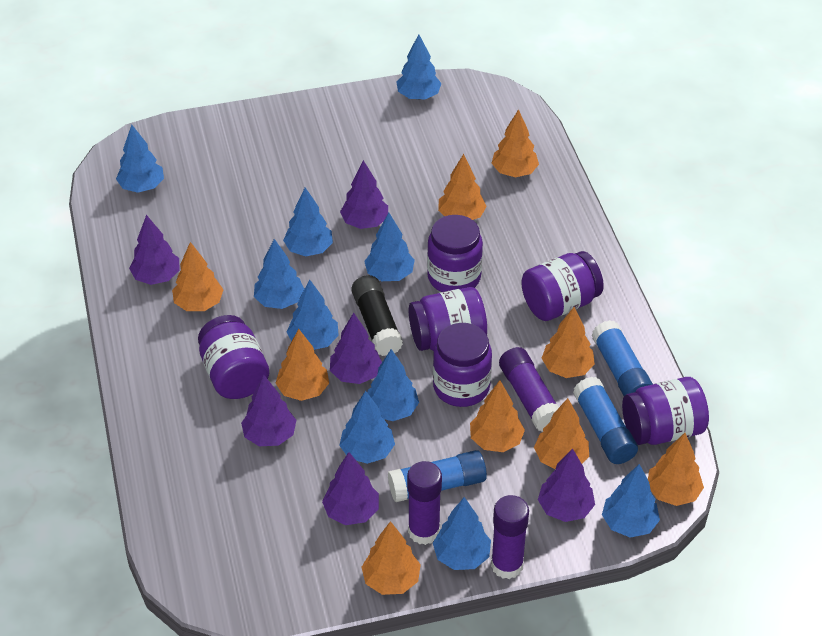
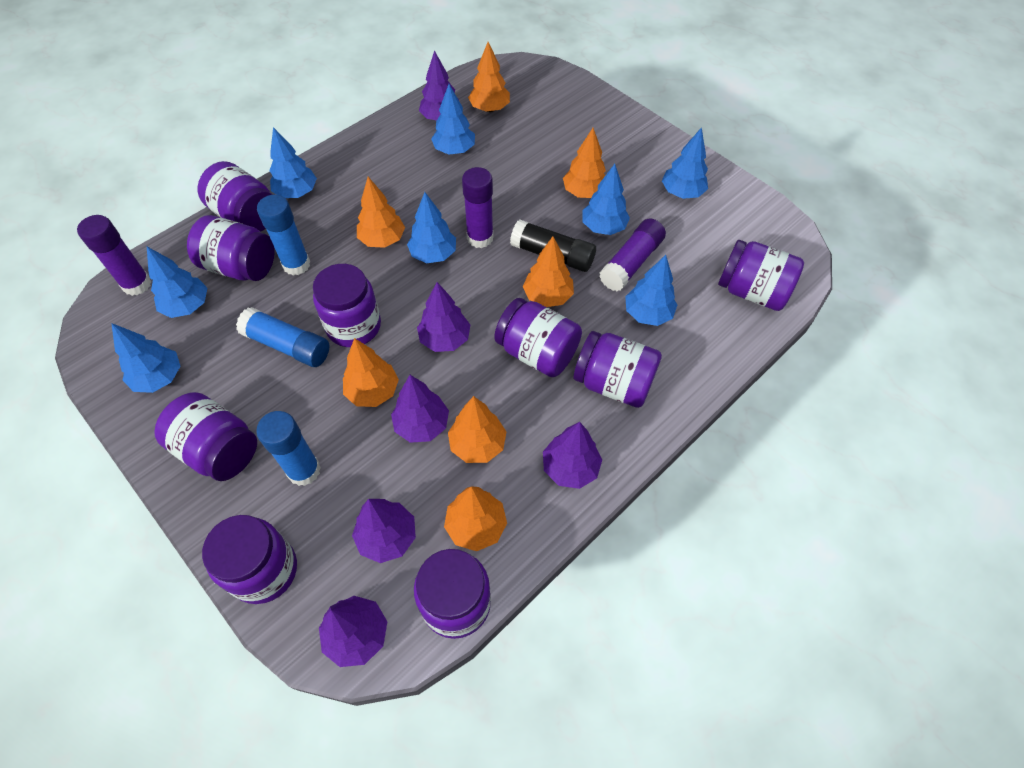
blue tree: 10 -> 8
orange tree: 9 -> 7
purple jar: 6 -> 9

